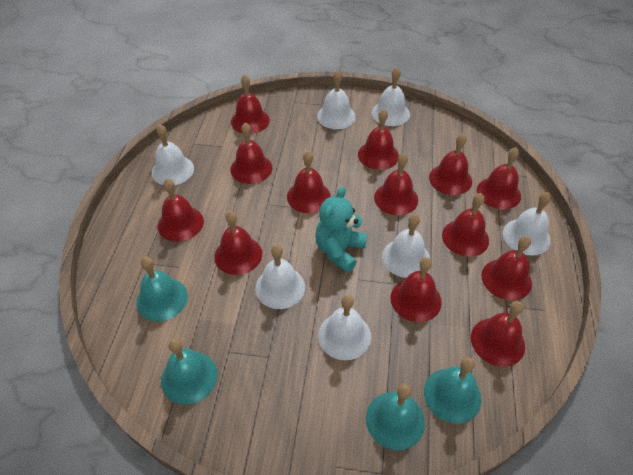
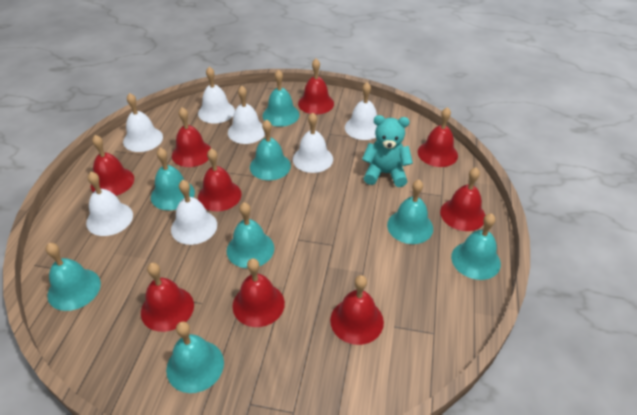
red bell: 13 -> 9
turquoise bell: 4 -> 8

